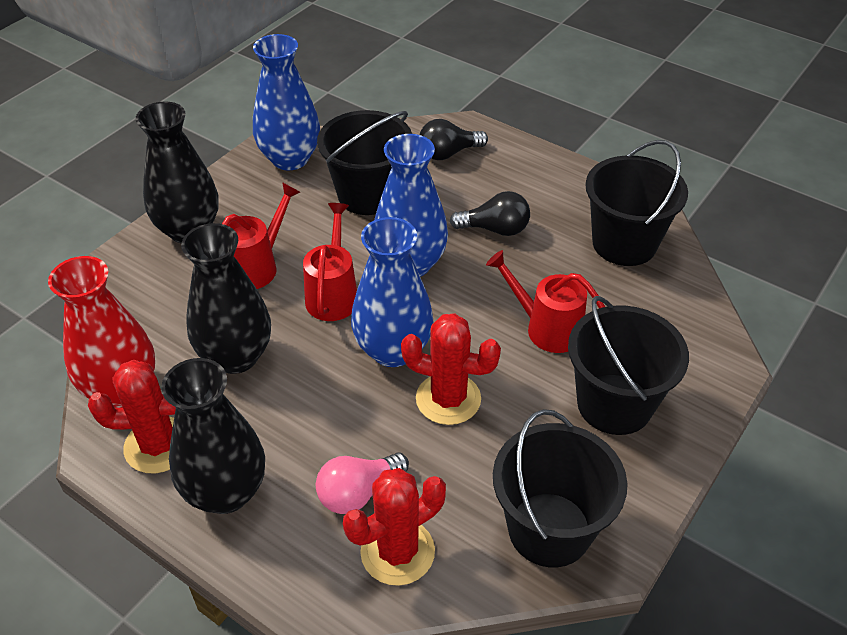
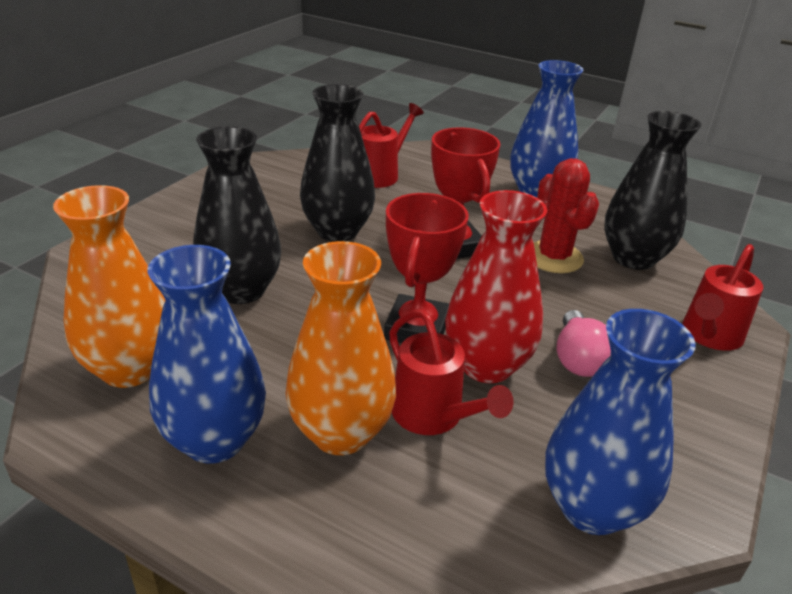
black bucket: 4 -> 0
black light bulb: 2 -> 0
orange vase: 0 -> 2
red cactus: 3 -> 1
red trophy: 0 -> 2

